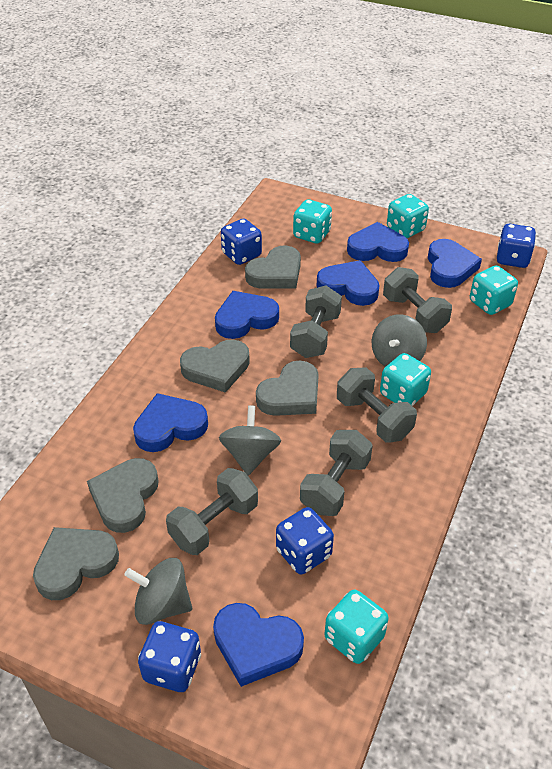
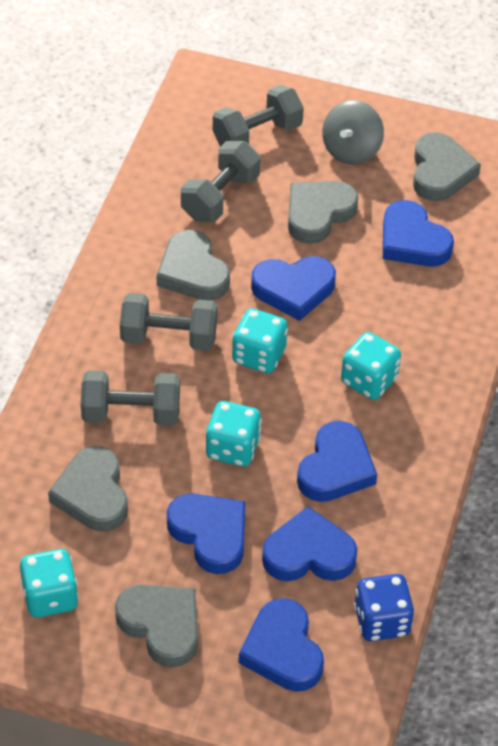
blue dice: 4 -> 1
grey dumbbell: 5 -> 4
grey spinning top: 3 -> 1
turquoise dice: 5 -> 4

